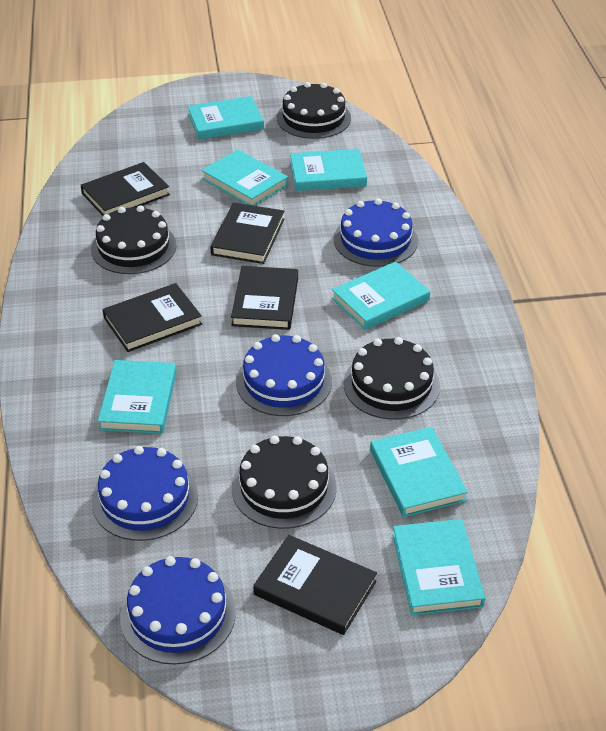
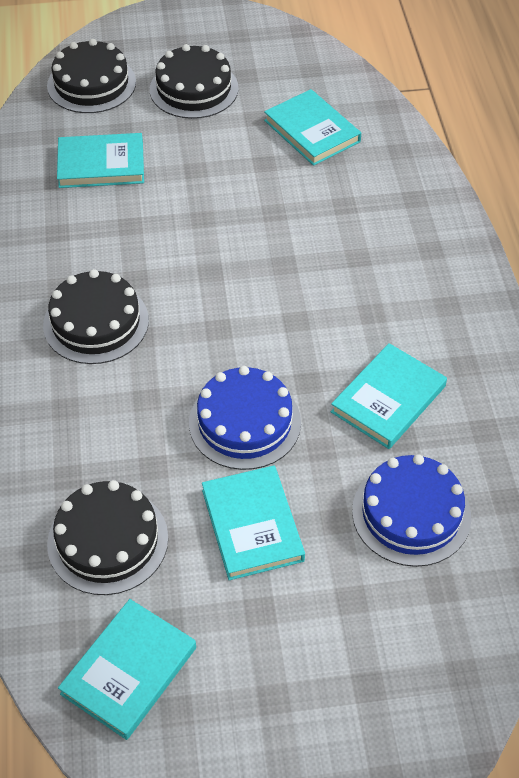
black book: 5 -> 0
blue cake: 4 -> 2
turquoise book: 7 -> 5

